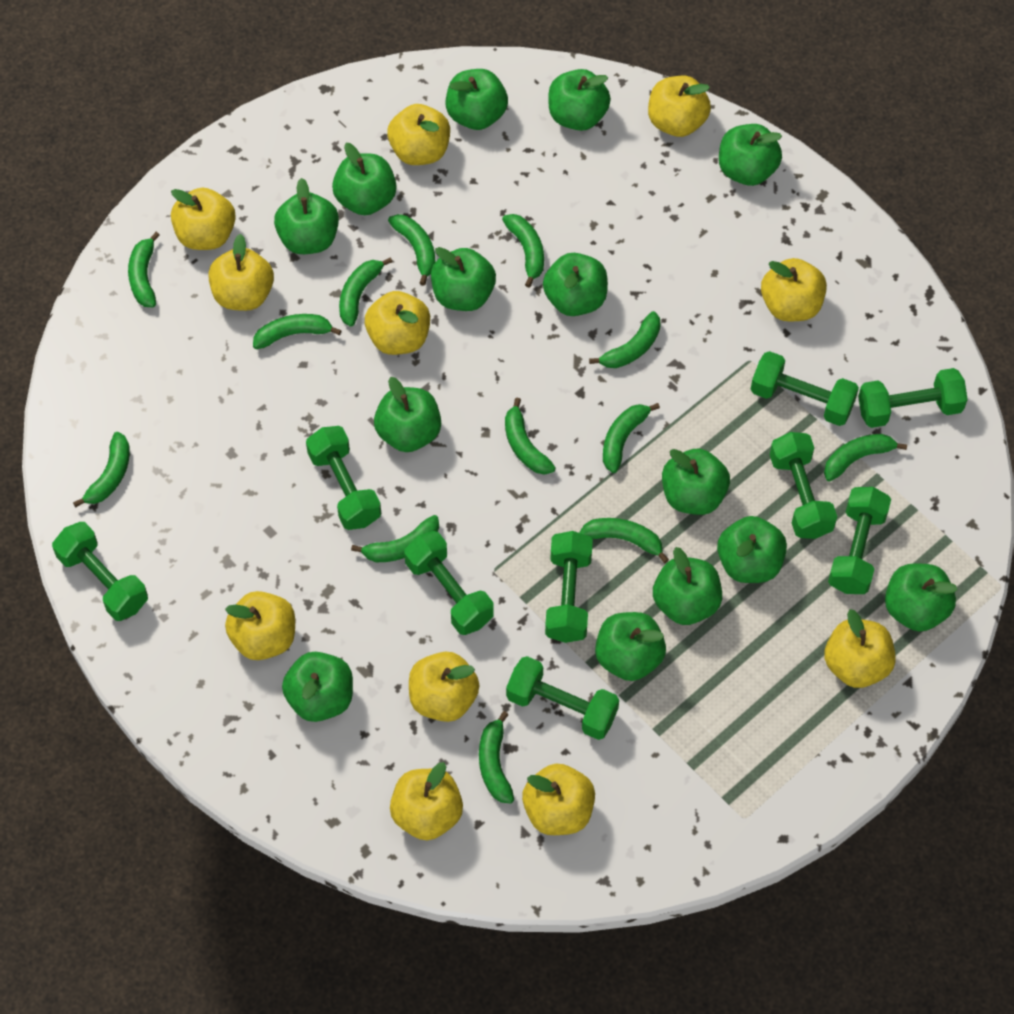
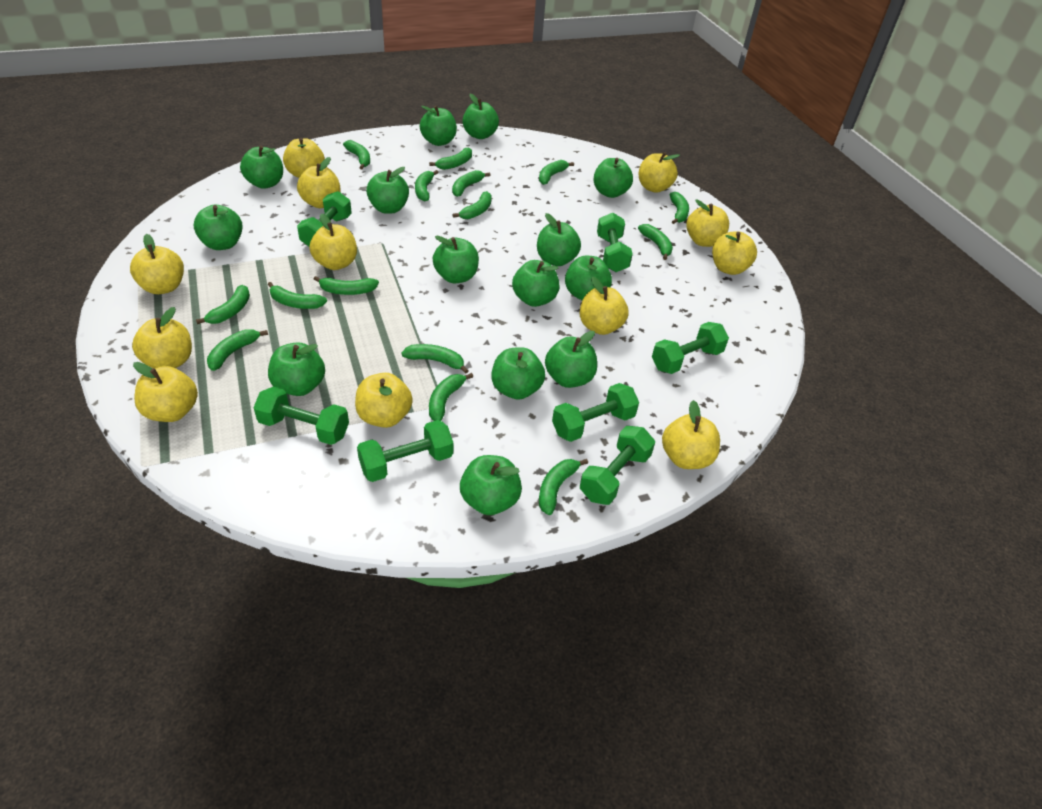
green banana: 13 -> 15
green dumbbell: 9 -> 7
yellow apple: 11 -> 12

